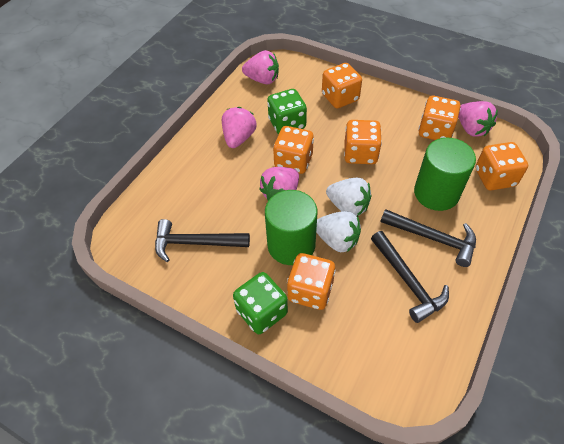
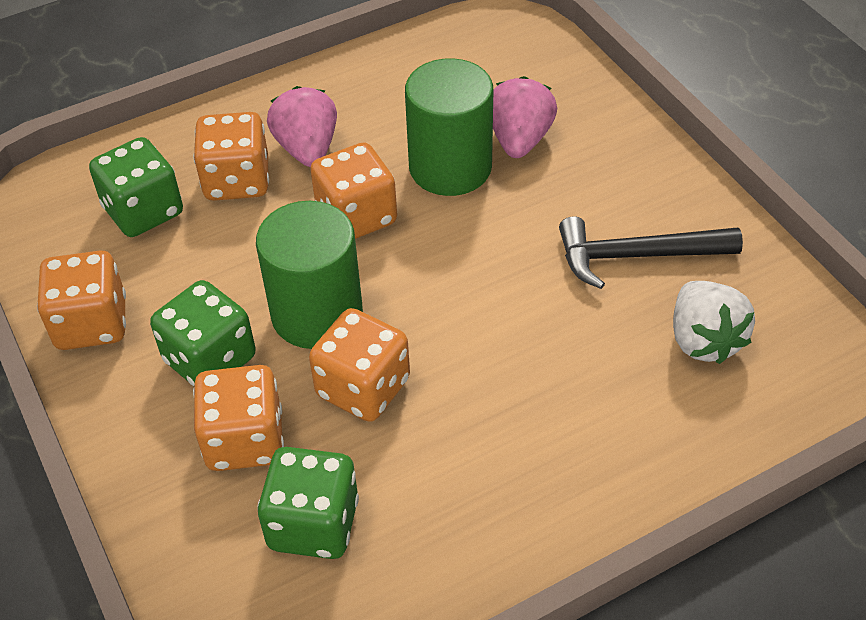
black hammer: 3 -> 1
green dice: 2 -> 3
orange dice: 6 -> 5
pink strawberry: 4 -> 2
white strawberry: 2 -> 1

